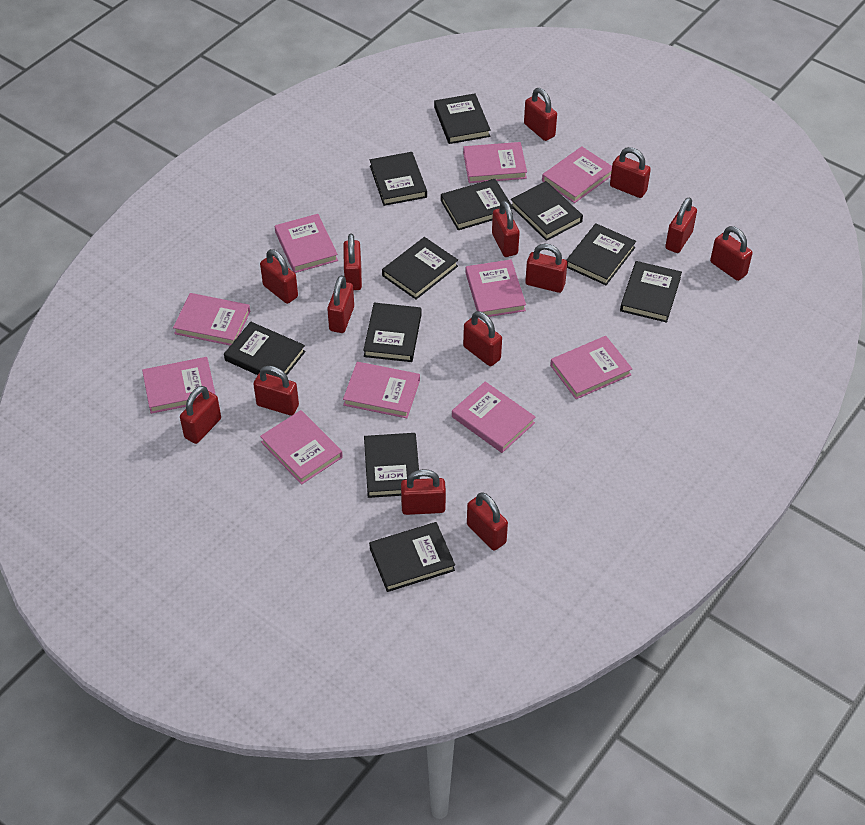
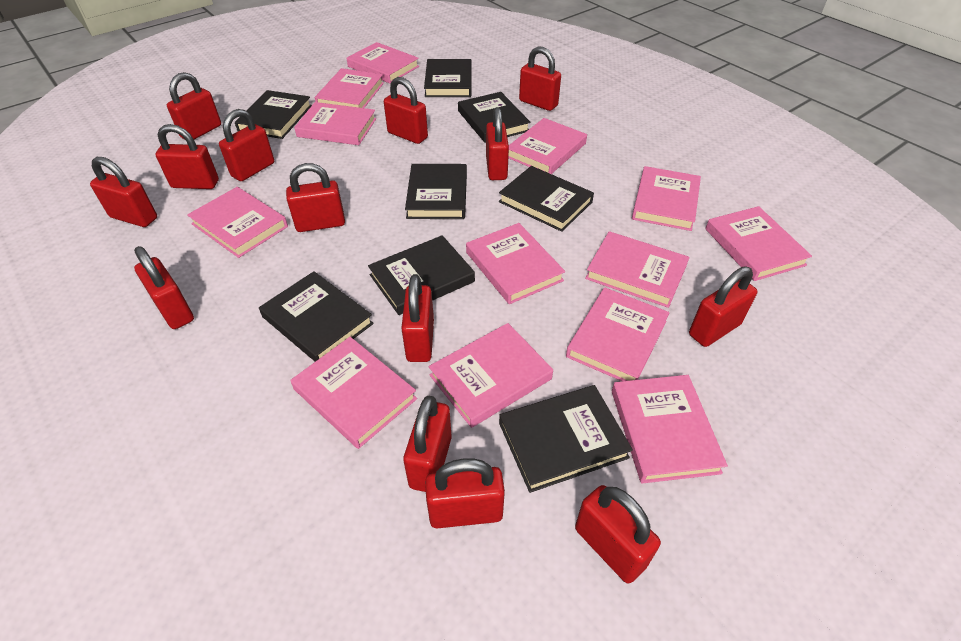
black book: 11 -> 8
pink book: 10 -> 13

